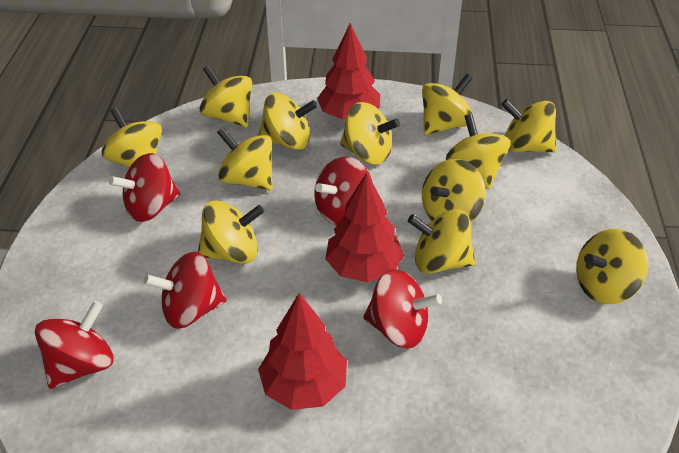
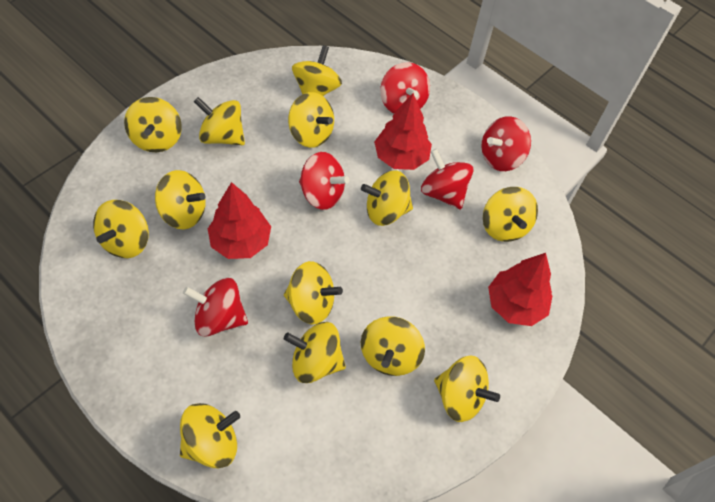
yellow spinning top: 12 -> 13

